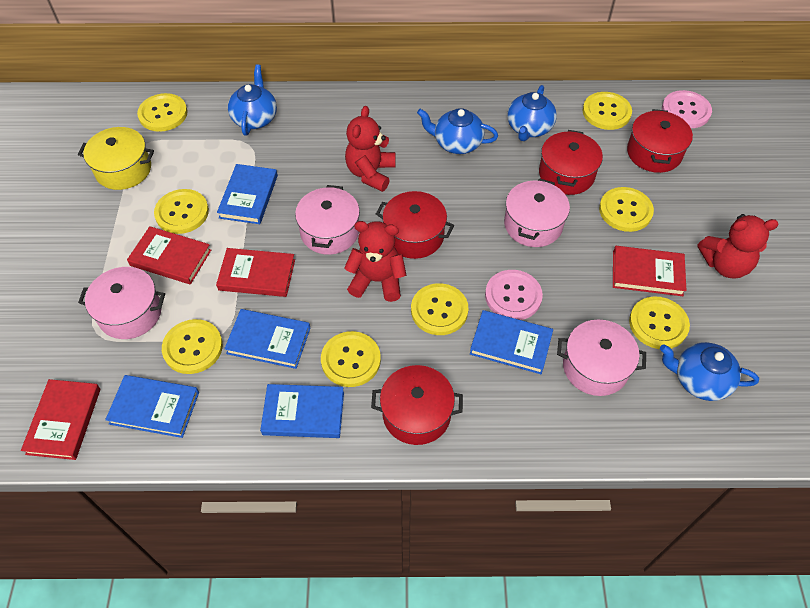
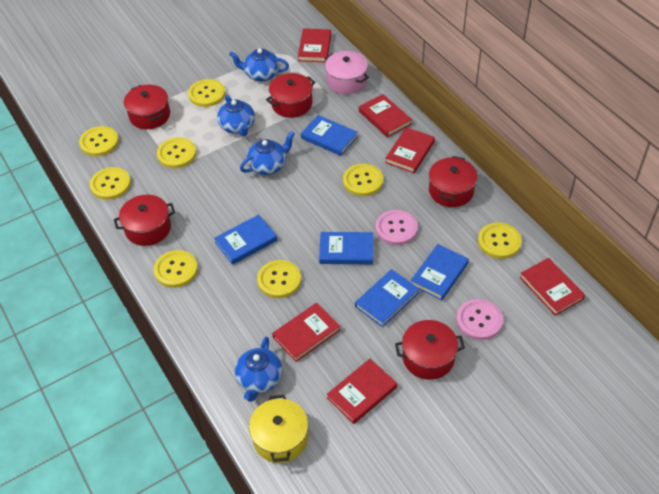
pink pot: 4 -> 1
red book: 4 -> 6
red pot: 4 -> 5
red teddy bear: 3 -> 0

